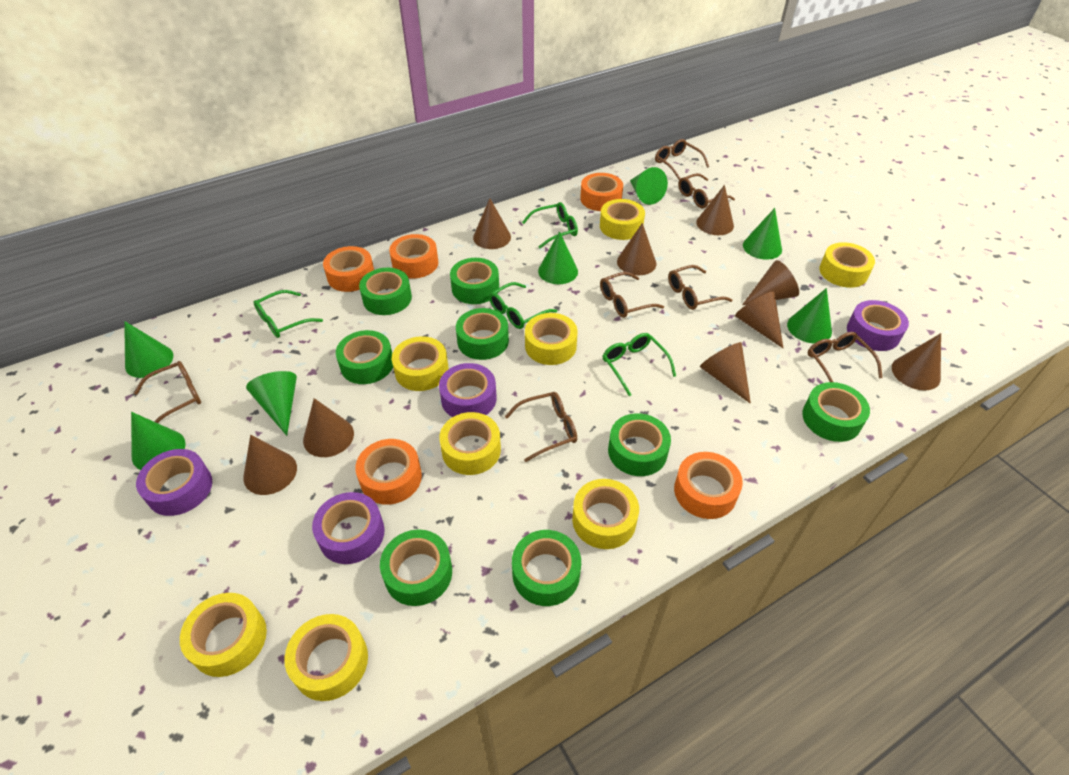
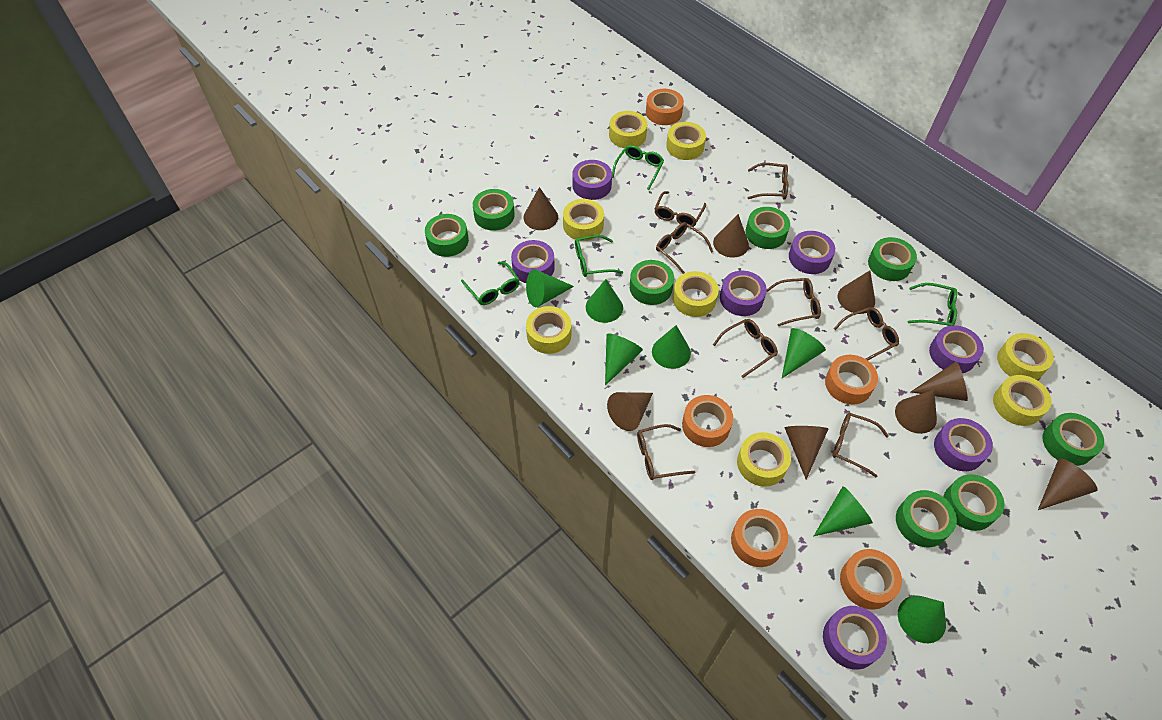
brown cone: 9 -> 8
brown glasses: 7 -> 8
purple tape: 4 -> 7

